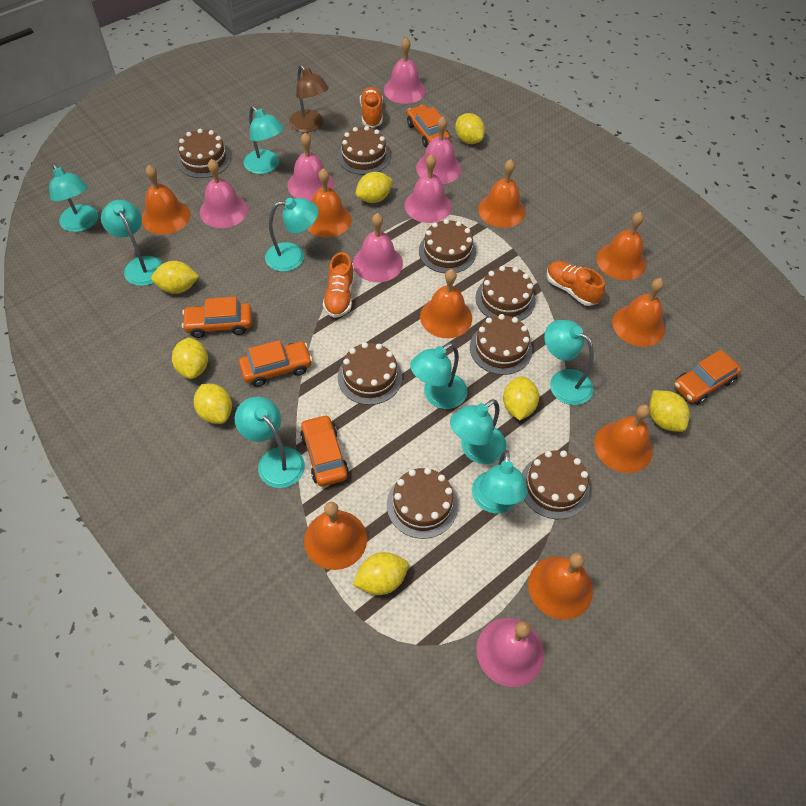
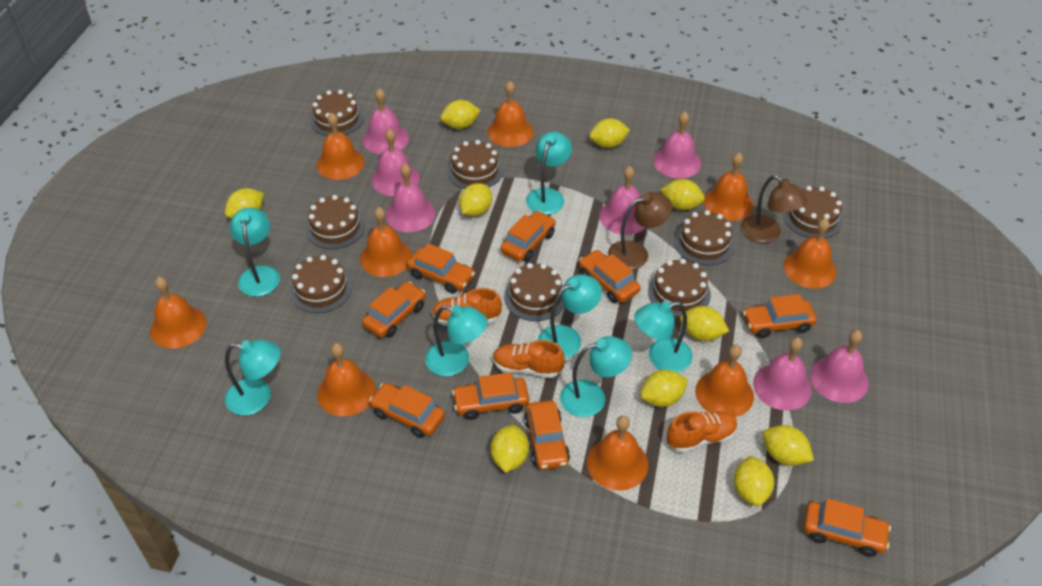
brown lamp: 1 -> 2
orange car: 5 -> 9
turquoise lamp: 9 -> 7
yellow lemon: 8 -> 10

